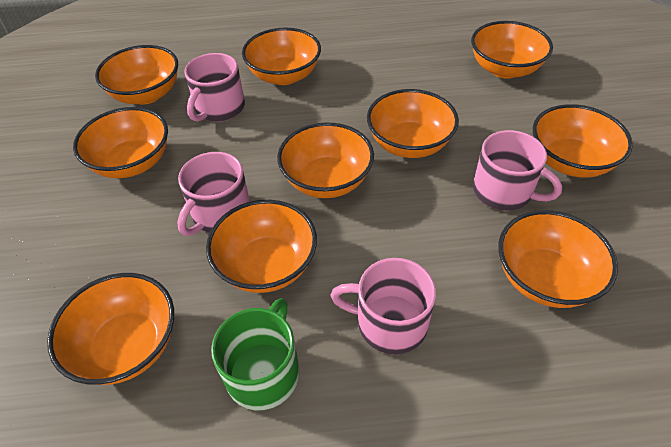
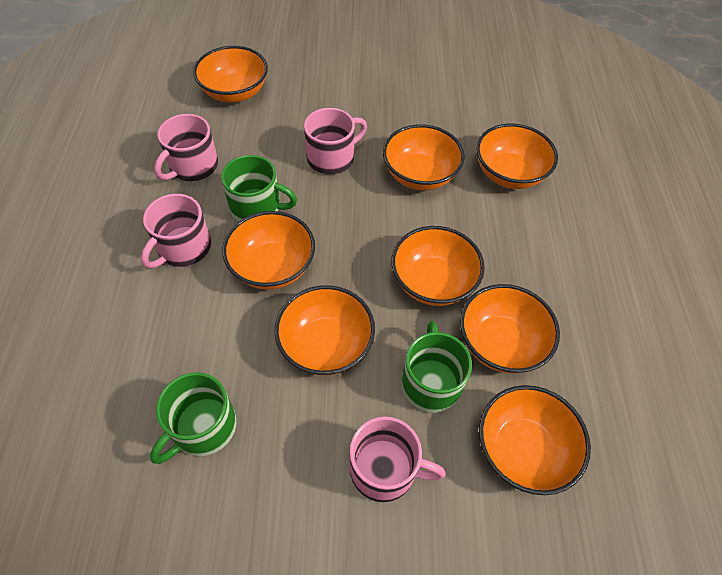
green mug: 1 -> 3
orange bowl: 10 -> 8

